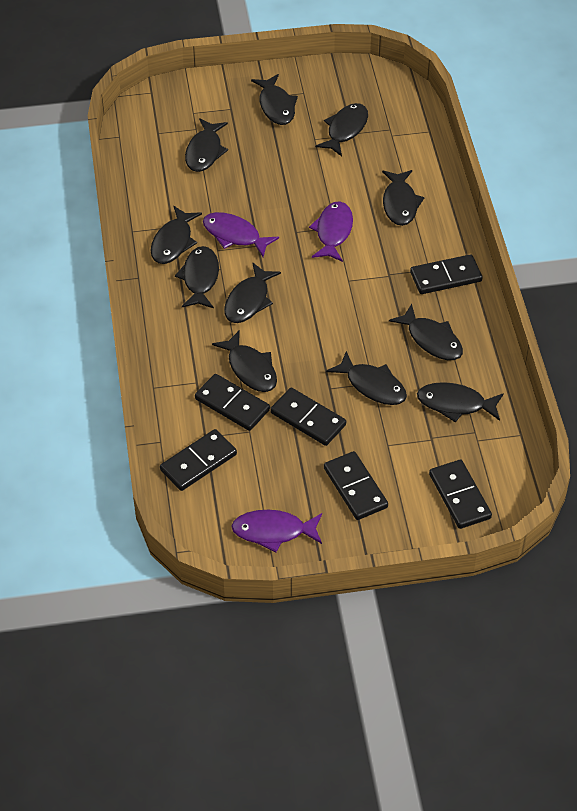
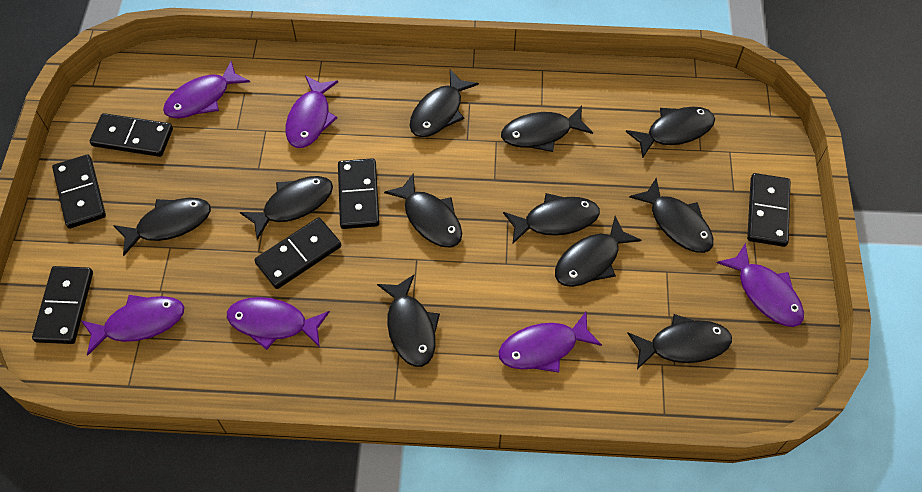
purple fish: 3 -> 6

